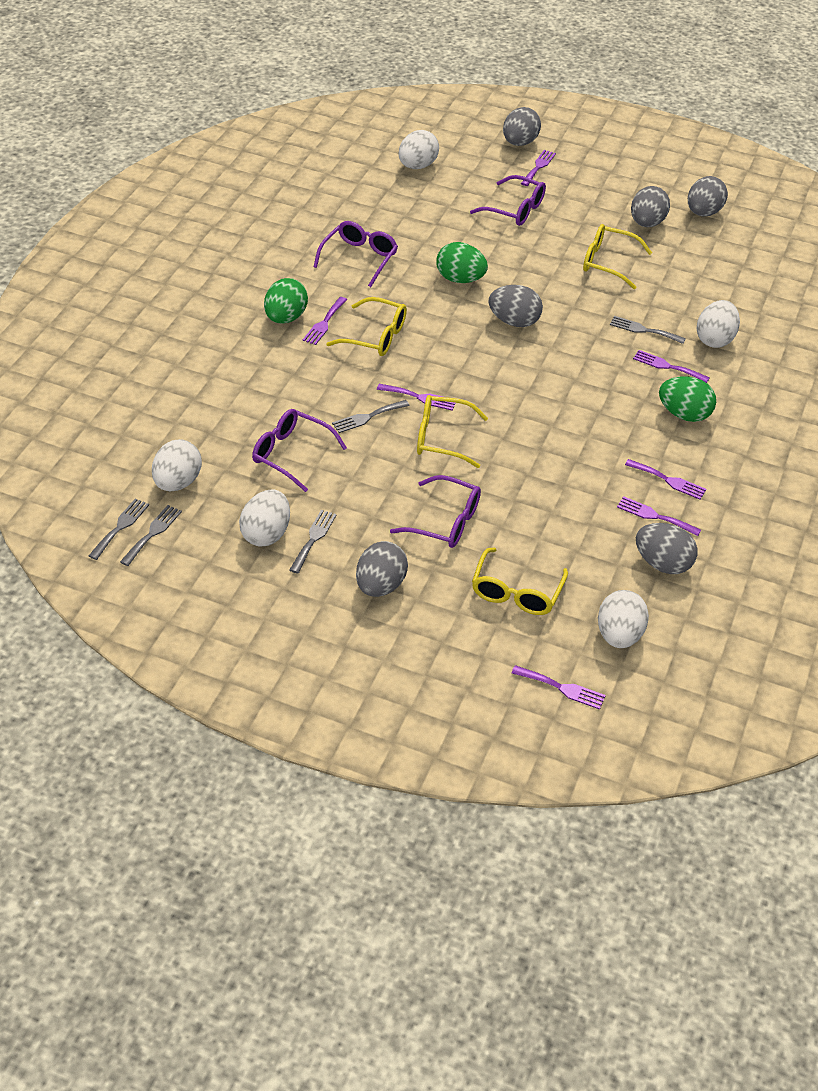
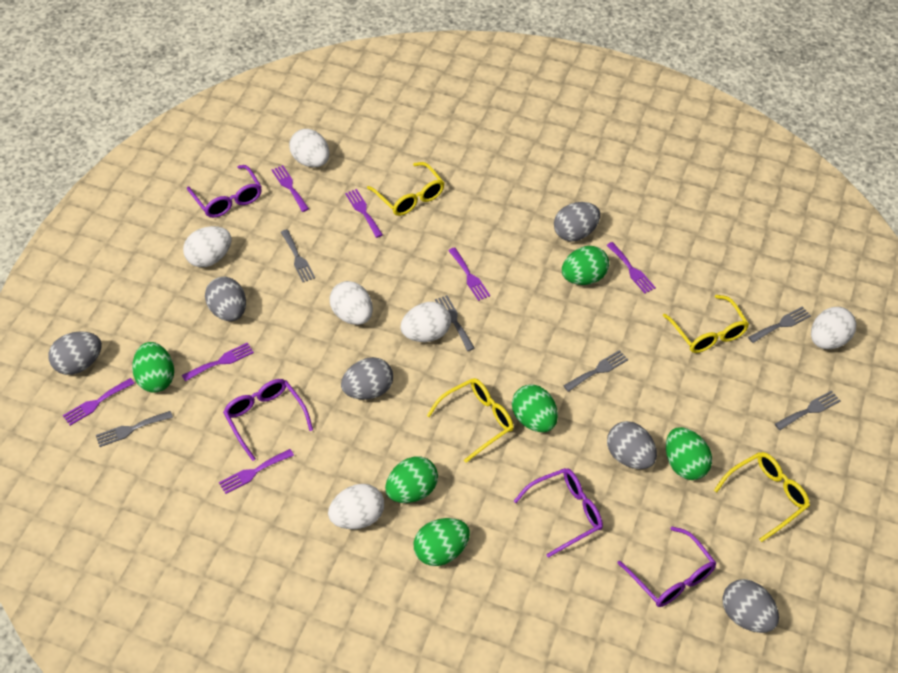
green egg: 3 -> 6
grey fork: 5 -> 6
white egg: 5 -> 6

